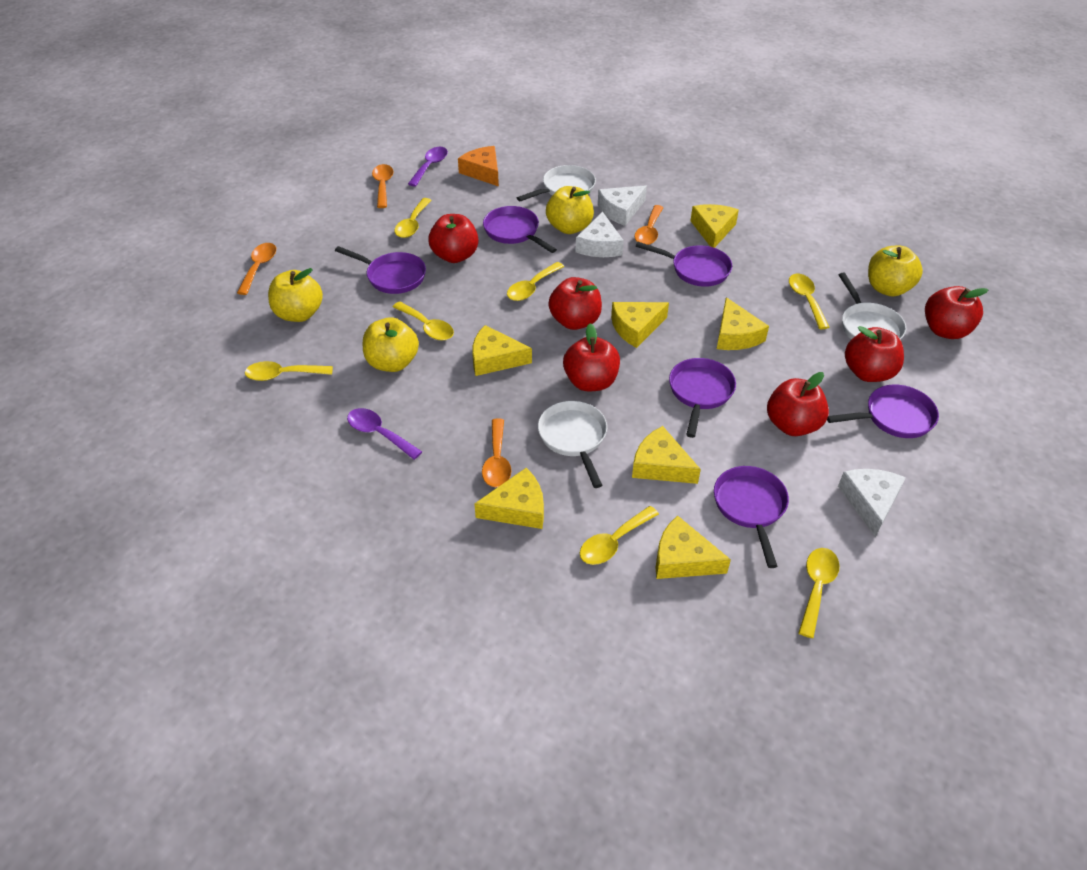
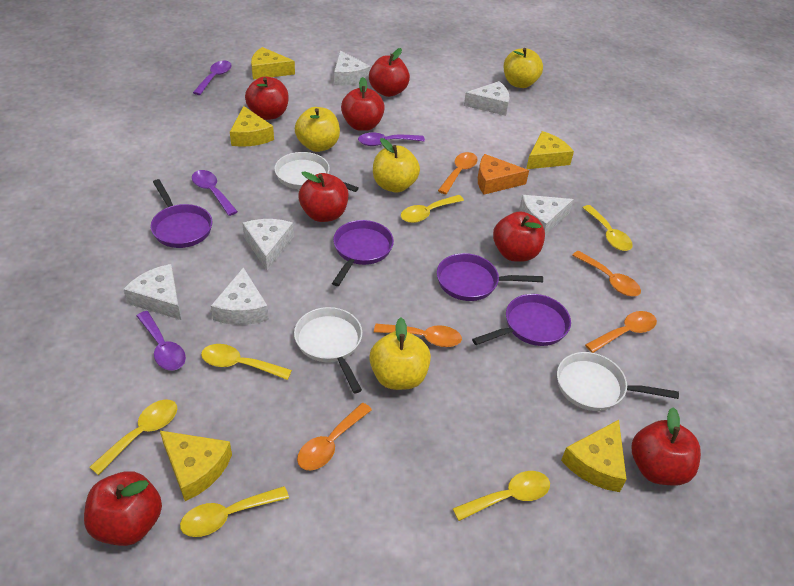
orange spoon: 4 -> 5
purple pan: 6 -> 4
purple spoon: 2 -> 4
red apple: 6 -> 7
white cheese: 3 -> 6
yellow cheese: 7 -> 5
yellow spoon: 7 -> 6

